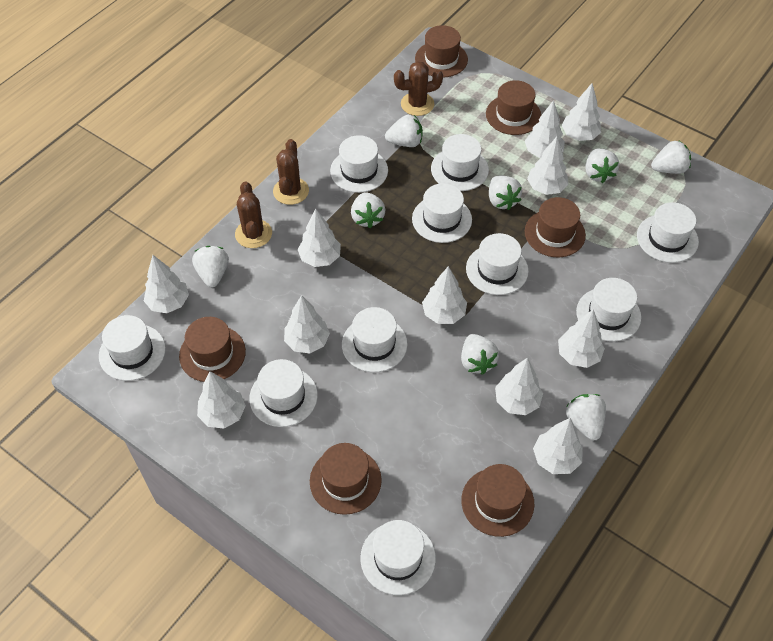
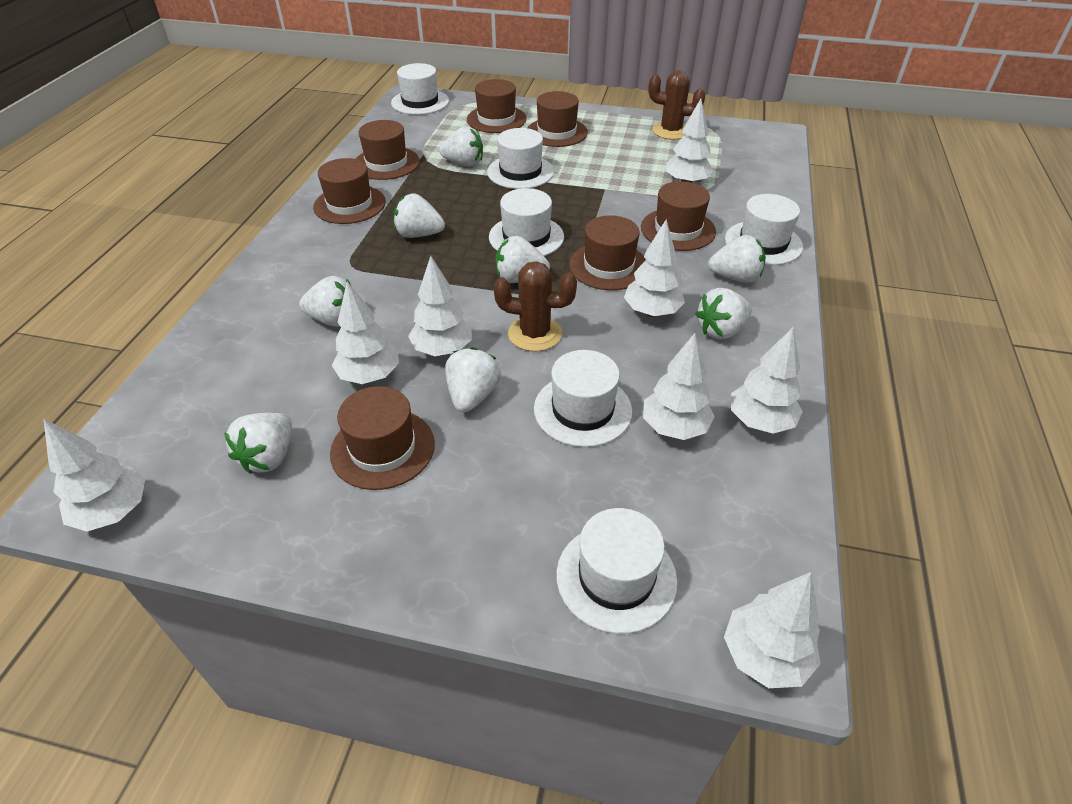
brown cactus: 3 -> 2
brown hat: 6 -> 7
white hat: 10 -> 6
white tree: 11 -> 8

